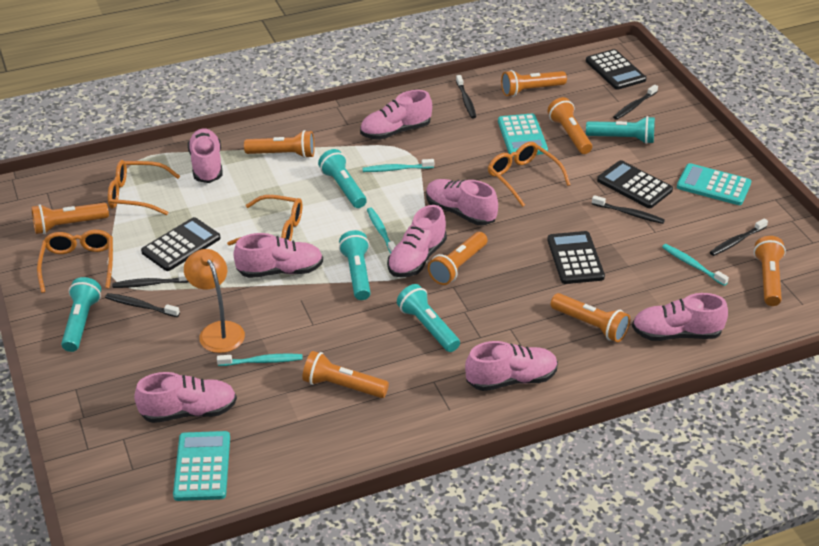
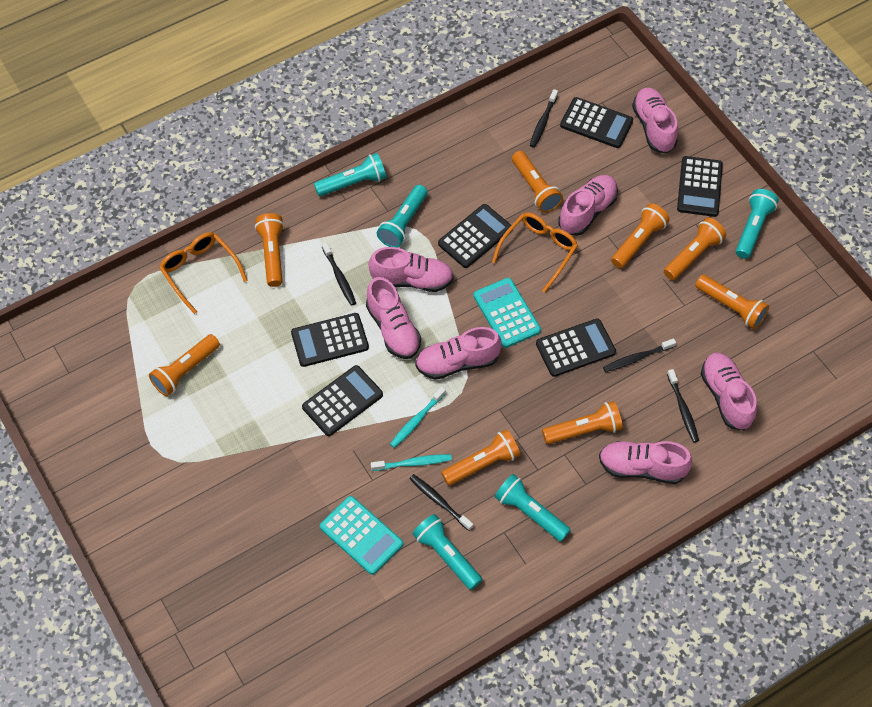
black calculator: 4 -> 6
black toothbrush: 6 -> 5
orange glasses: 4 -> 2
orange lamp: 1 -> 0
pink shoe: 8 -> 7
turquoise calculator: 3 -> 2
turquoise toothbrush: 4 -> 2

